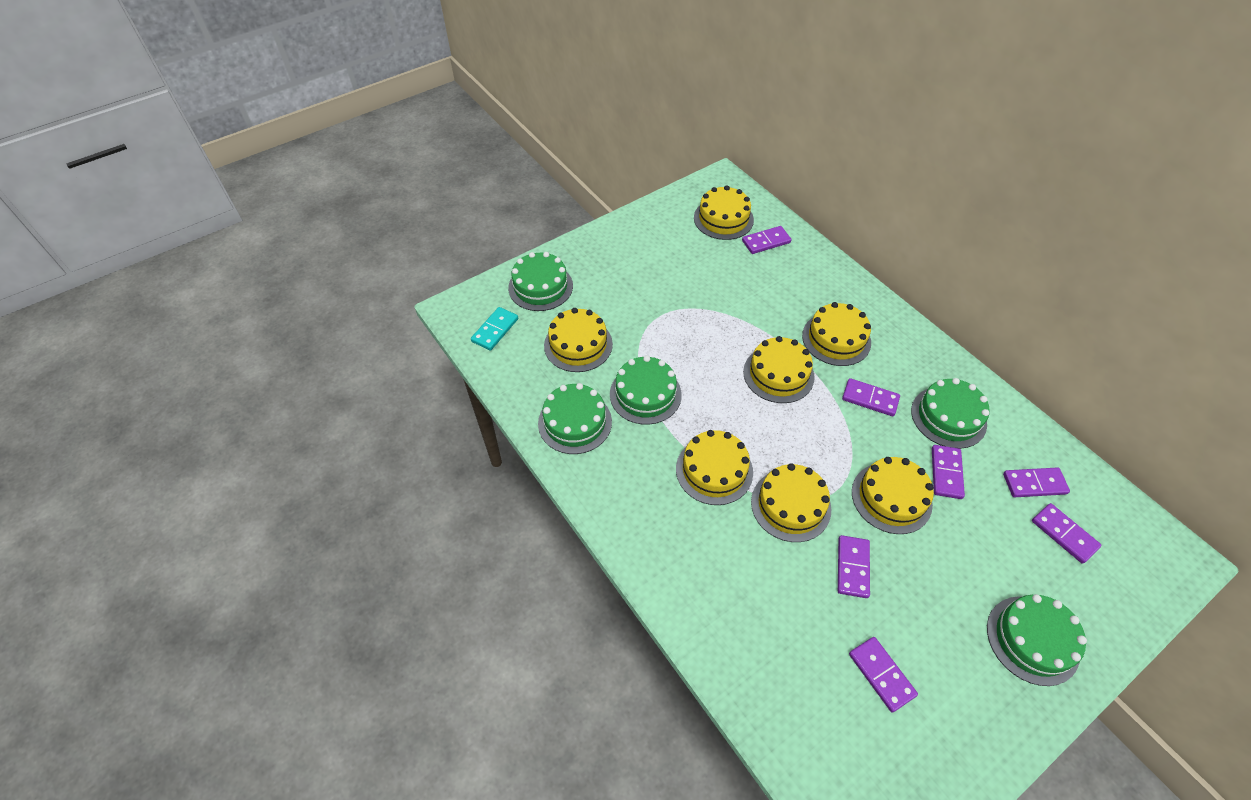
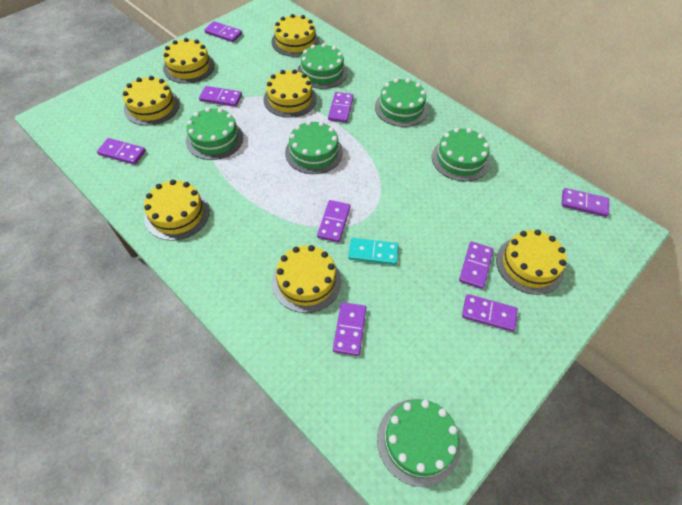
green cake: 5 -> 6
purple domino: 7 -> 9

